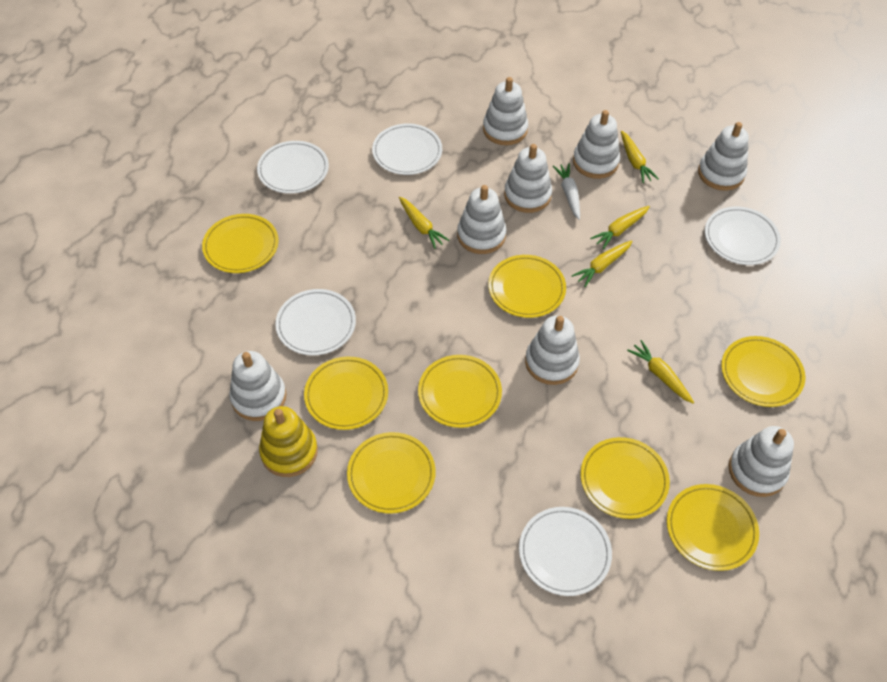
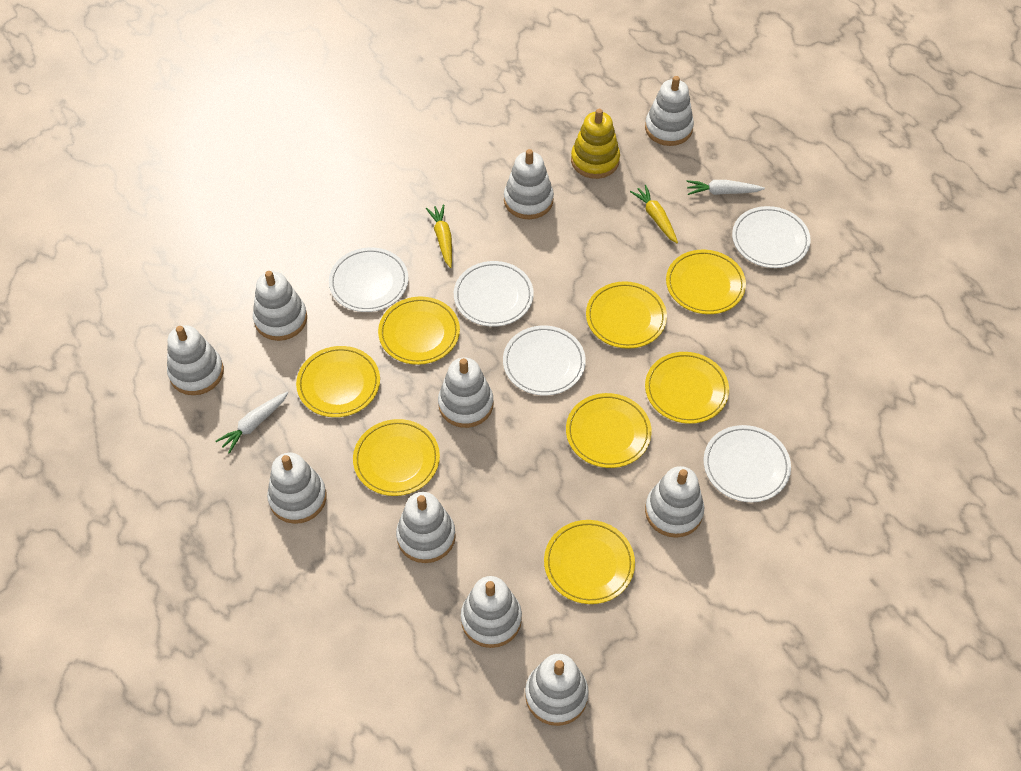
white carrot: 1 -> 2
white stacking toy: 8 -> 10
yellow carrot: 5 -> 2

